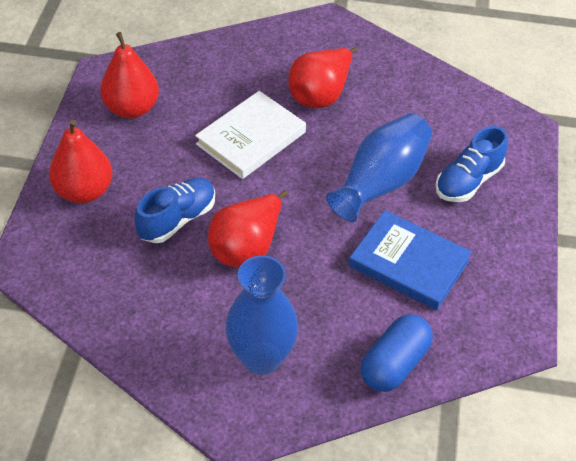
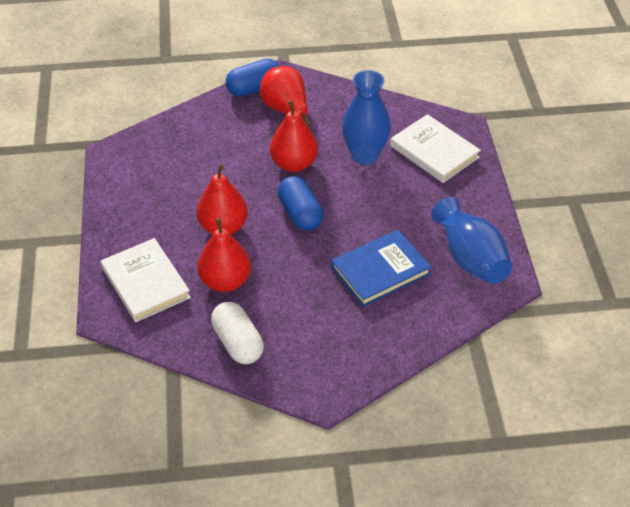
blue capsule: 1 -> 2
blue shoe: 2 -> 0
white book: 1 -> 2
white capsule: 0 -> 1

